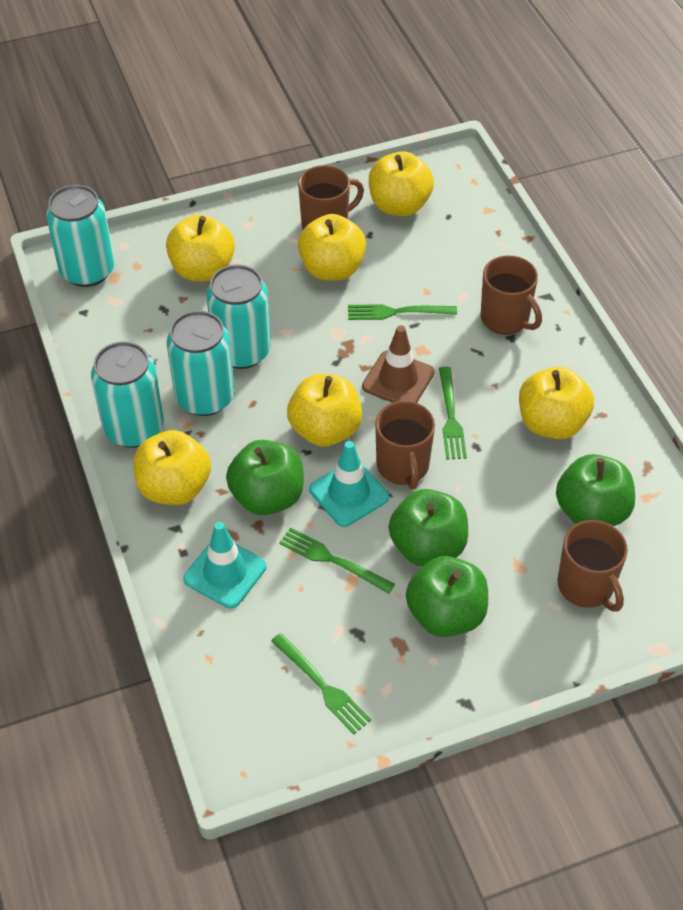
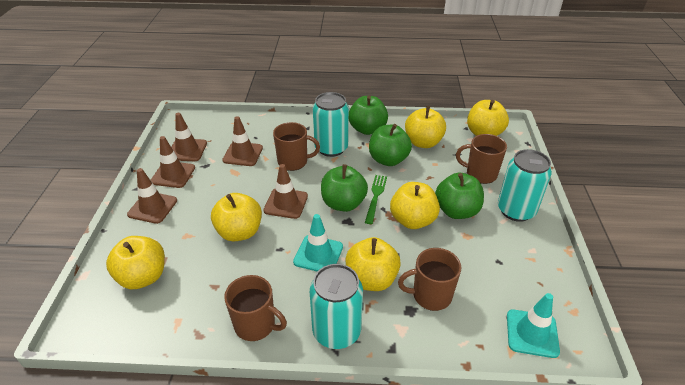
brown traffic cone: 1 -> 5
green fork: 4 -> 1
turquoise can: 4 -> 3

